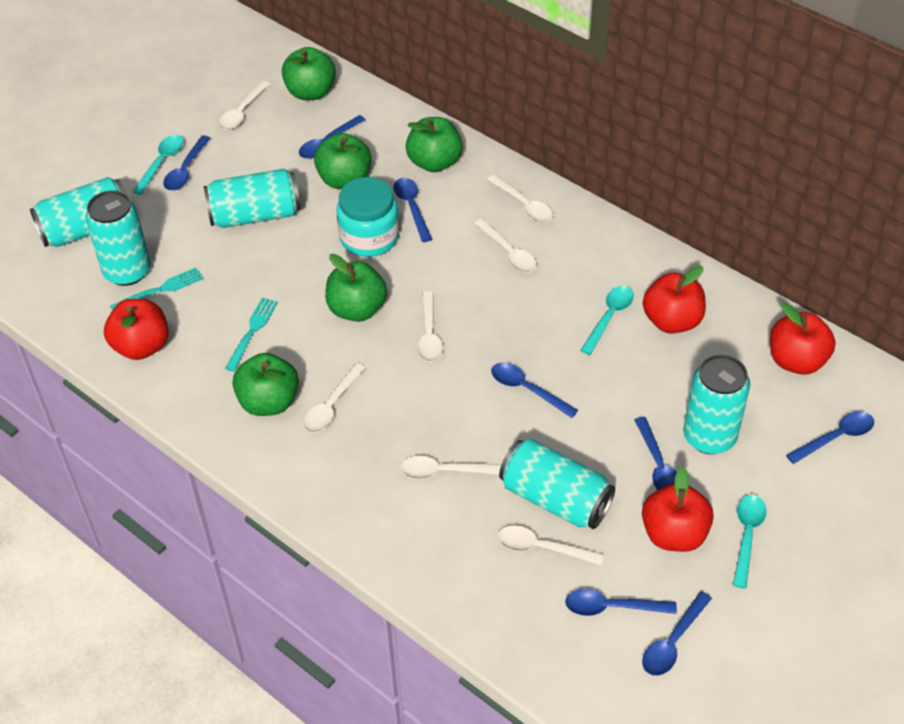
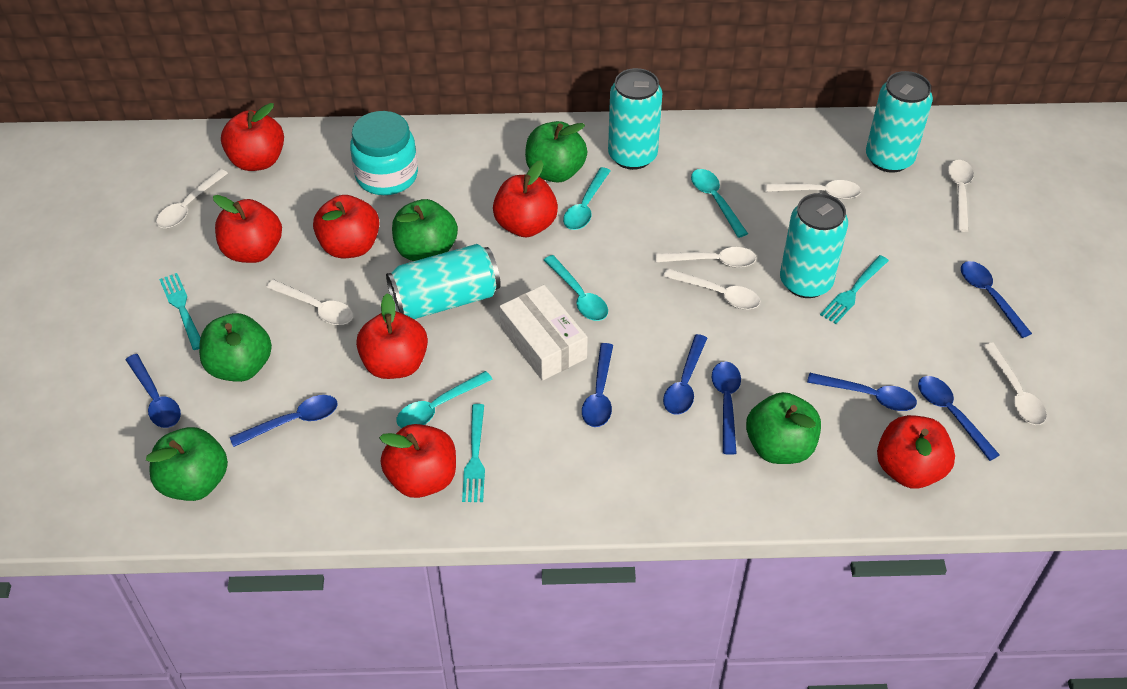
red apple: 4 -> 7
turquoise can: 5 -> 4
turquoise fork: 2 -> 3
turquoise spoon: 3 -> 4
white box: 0 -> 1

